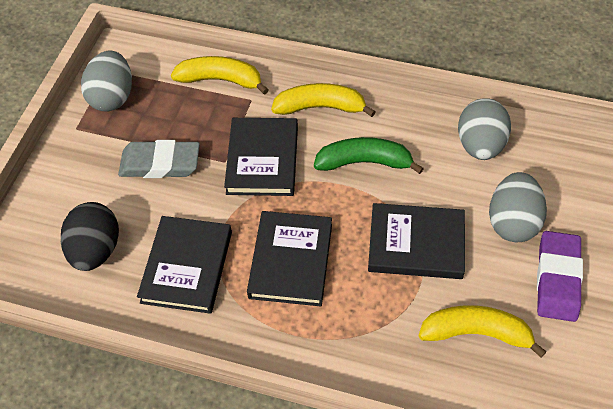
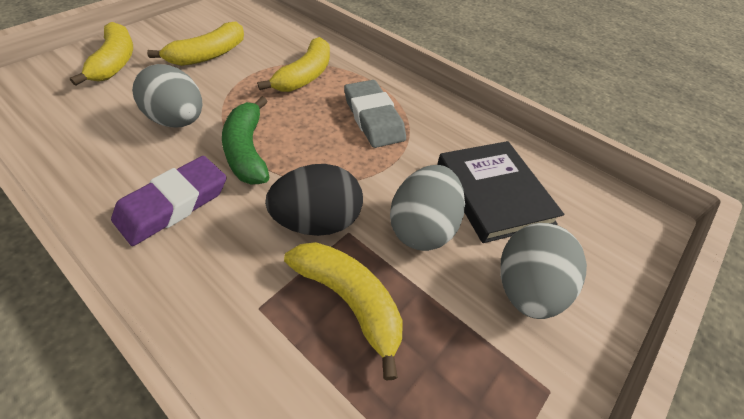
black book: 4 -> 1
yellow banana: 3 -> 4

